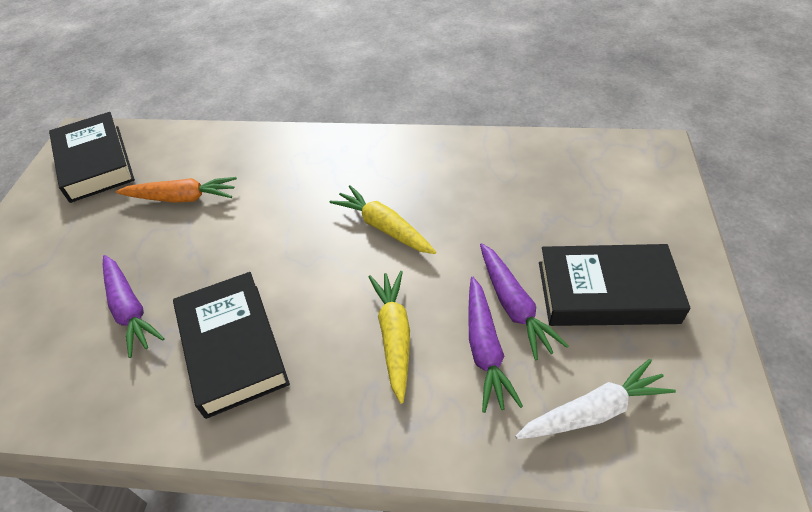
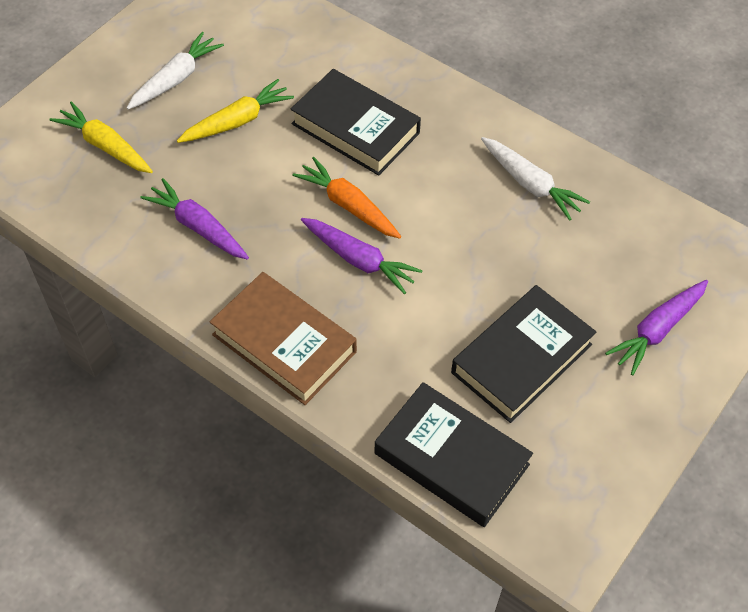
brown book: 0 -> 1
white carrot: 1 -> 2

